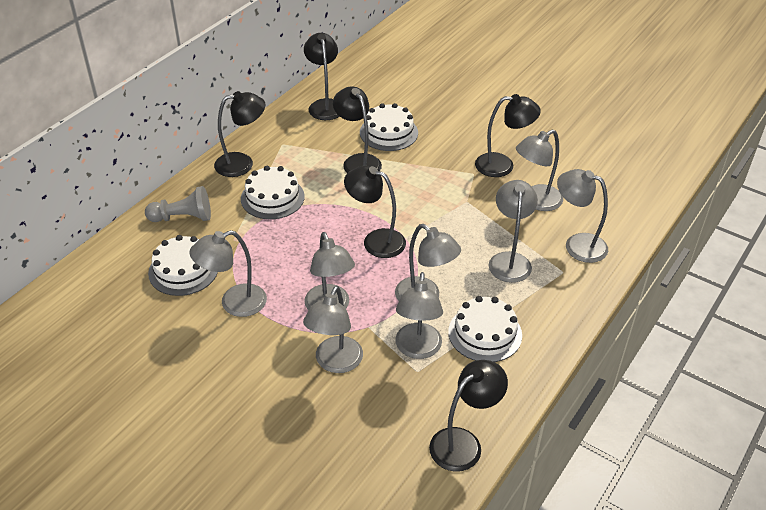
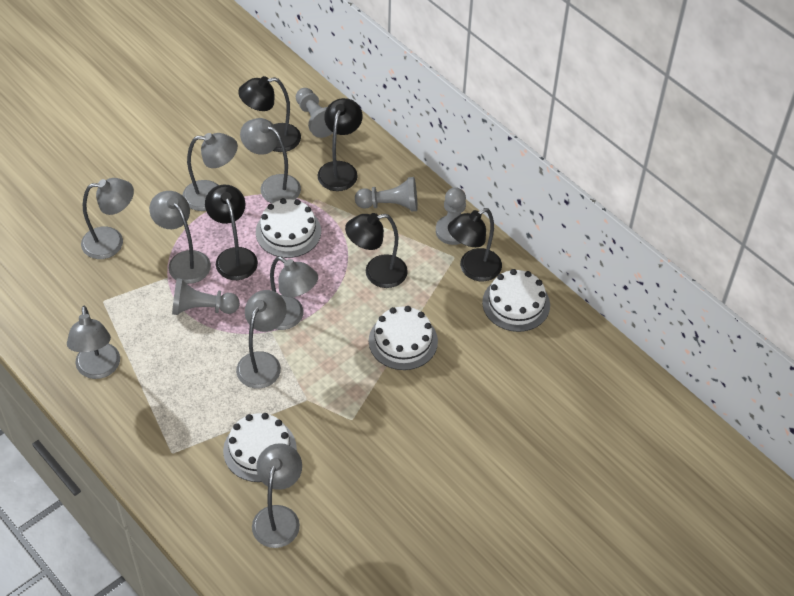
black lamp: 6 -> 5
grey pawn: 1 -> 4

